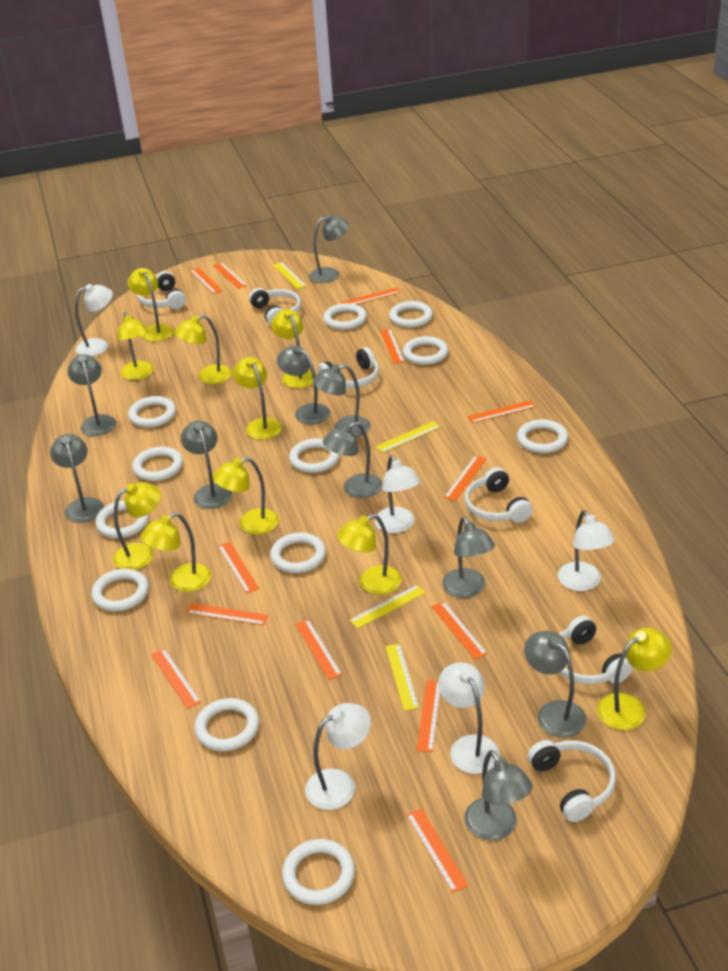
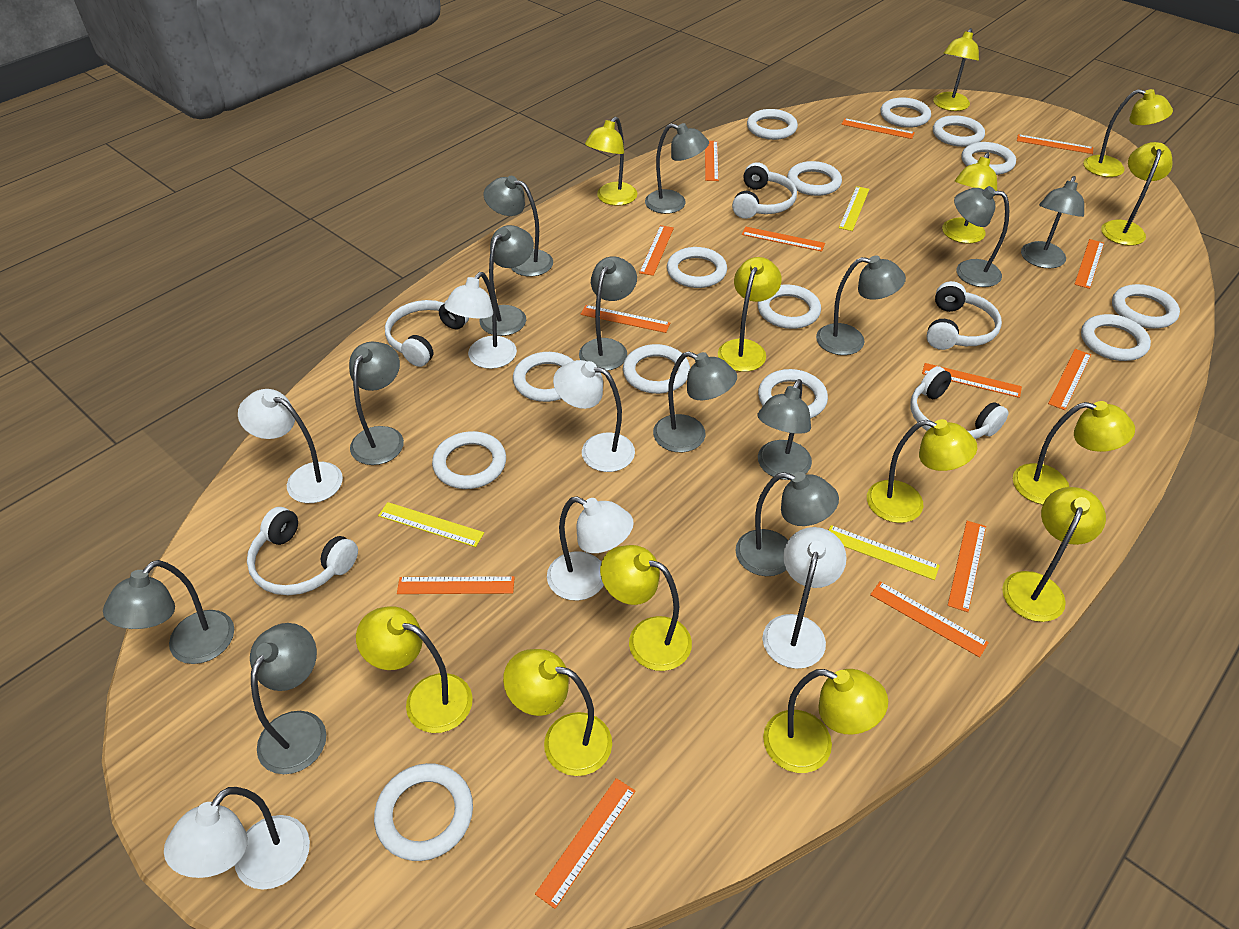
grey lamp: 10 -> 13
white headphones: 6 -> 5
white lamp: 5 -> 6
white ring: 12 -> 14
yellow lamp: 10 -> 13
yellow ruler: 4 -> 3

